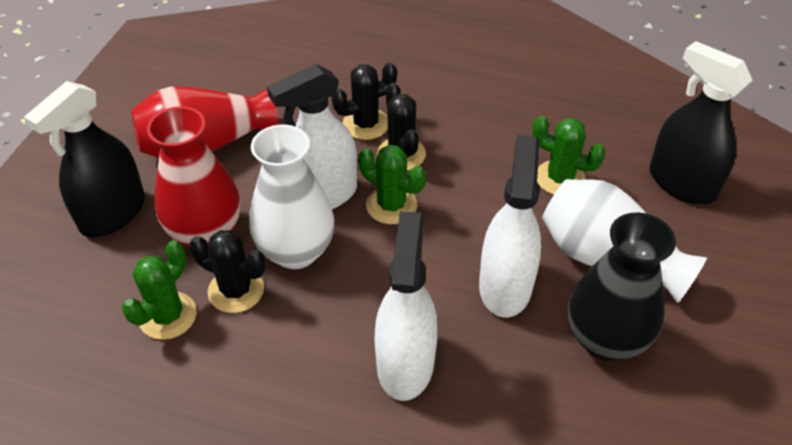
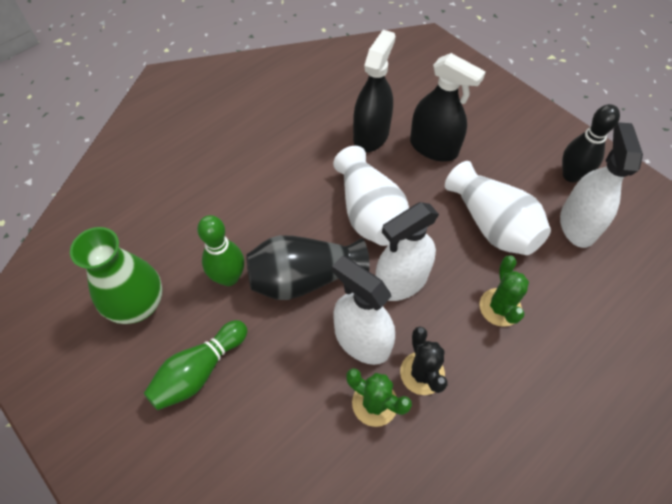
black bowling pin: 0 -> 1
black cactus: 3 -> 1
green bowling pin: 0 -> 2
green cactus: 3 -> 2
green vase: 0 -> 1
red vase: 2 -> 0

